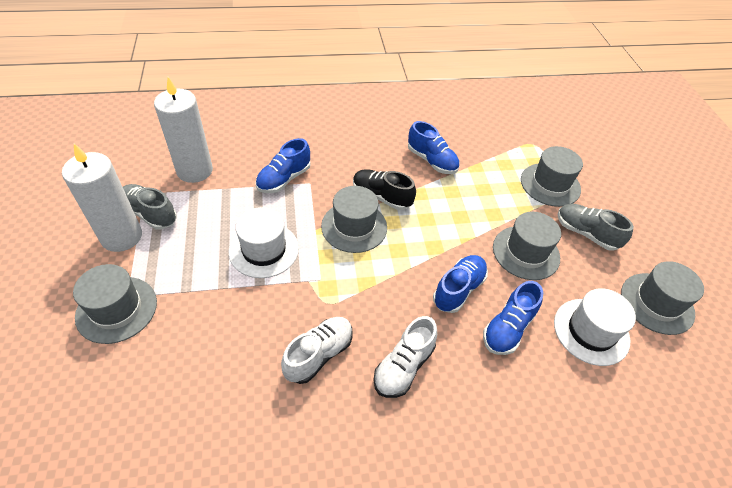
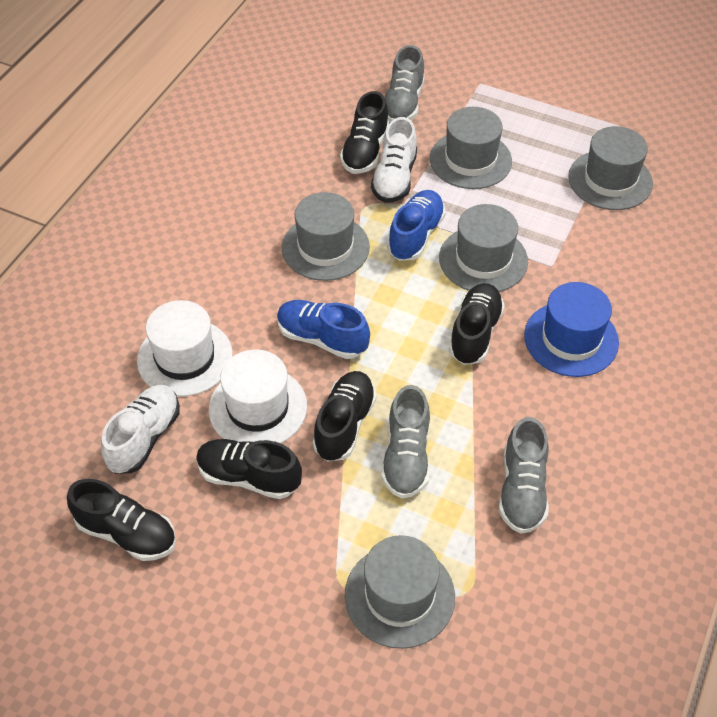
black shoe: 1 -> 5
blue hat: 0 -> 1
blue shoe: 4 -> 2
grey shoe: 2 -> 3
white candle: 2 -> 0

